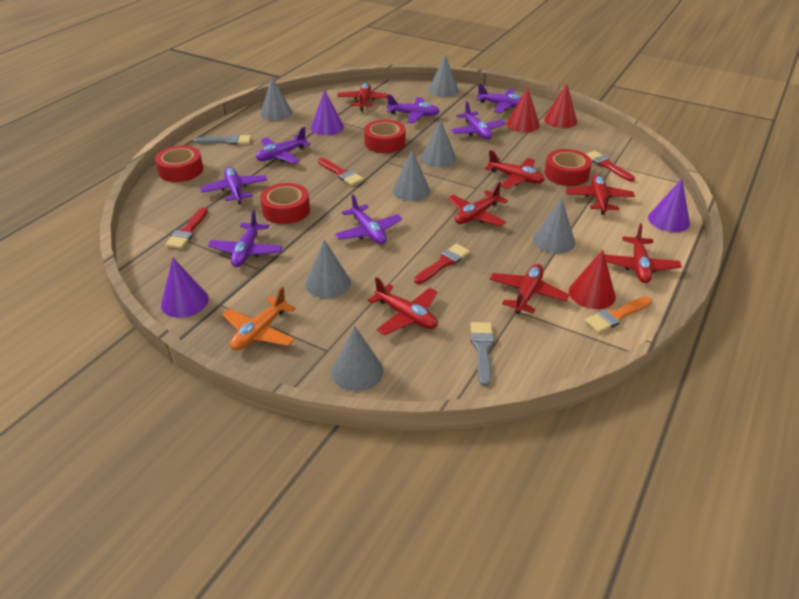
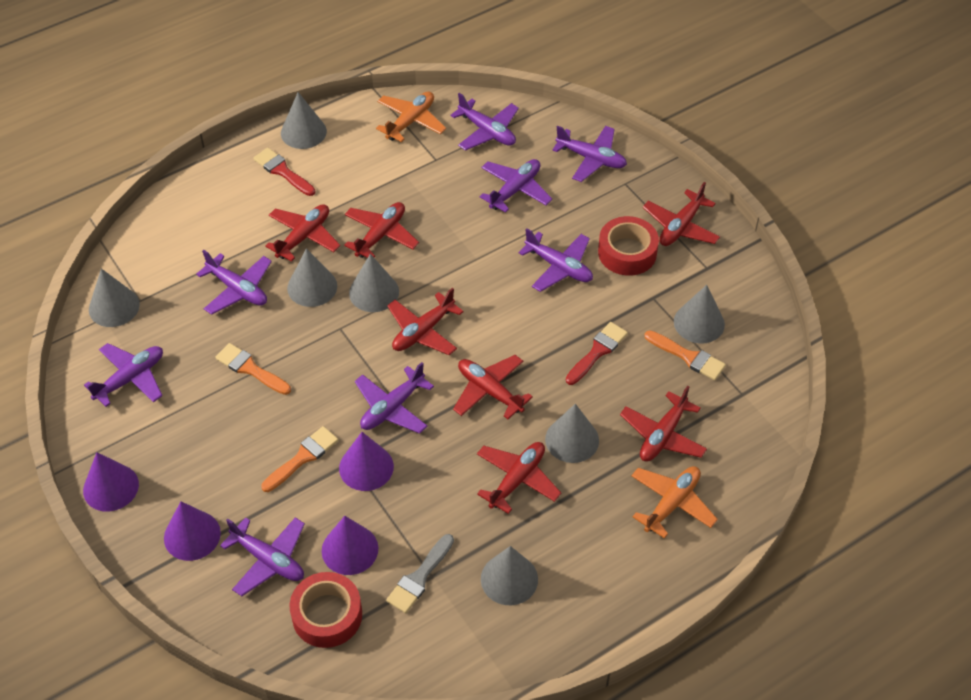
grey brush: 2 -> 1
orange brush: 1 -> 3
orange plane: 1 -> 2
purple cone: 3 -> 4
purple plane: 7 -> 8
red brush: 4 -> 2
red cone: 3 -> 0
red tape: 4 -> 2

